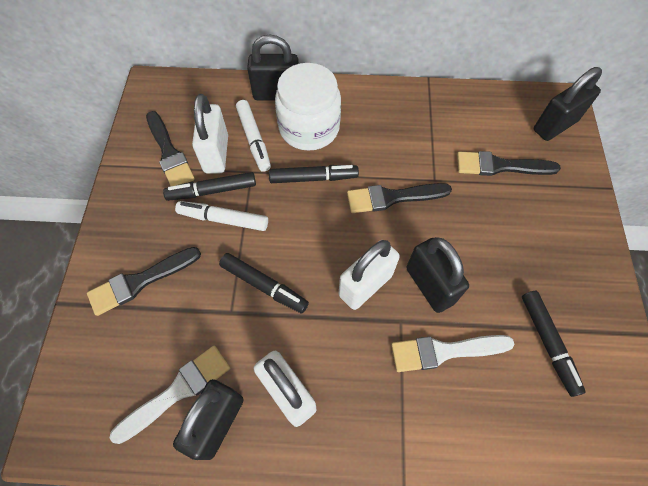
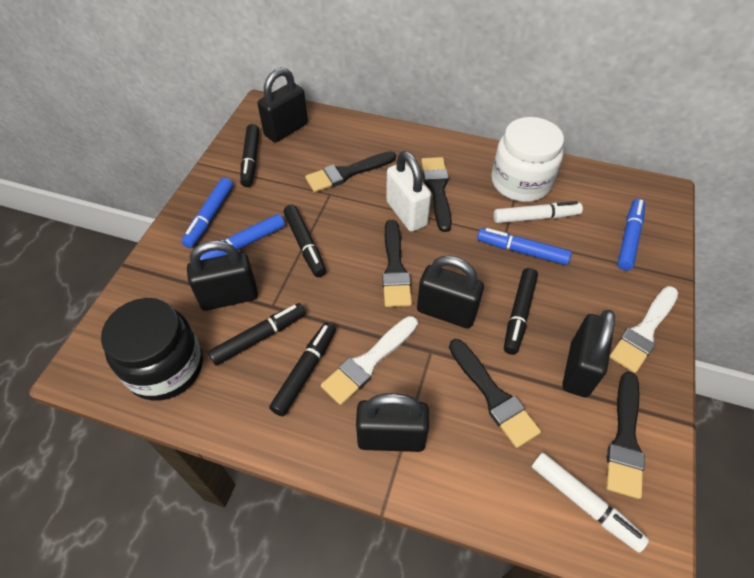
black brush: 4 -> 5
black jar: 0 -> 1
black marker: 4 -> 5
black padlock: 4 -> 5
blue marker: 0 -> 4
white padlock: 3 -> 1

